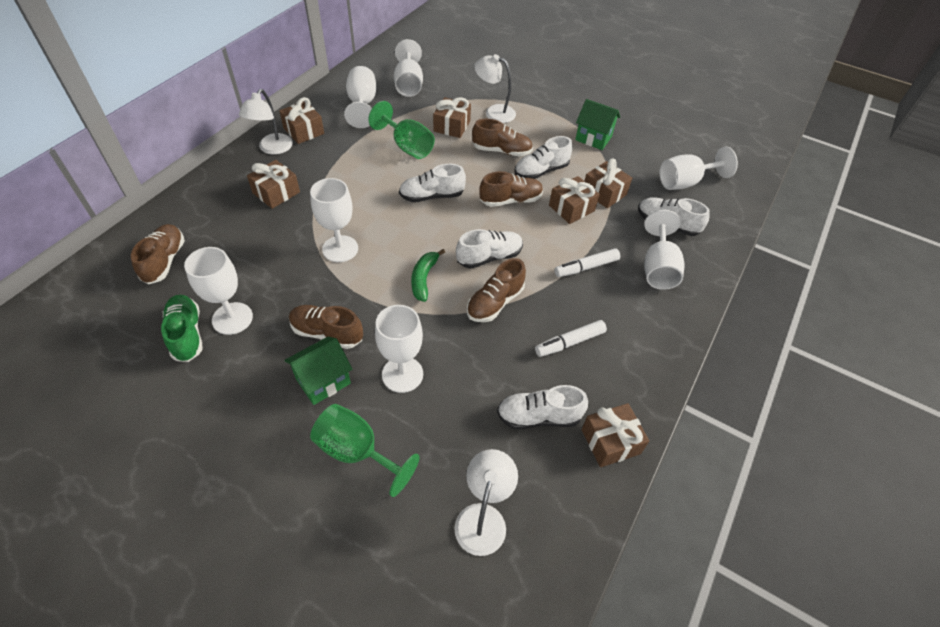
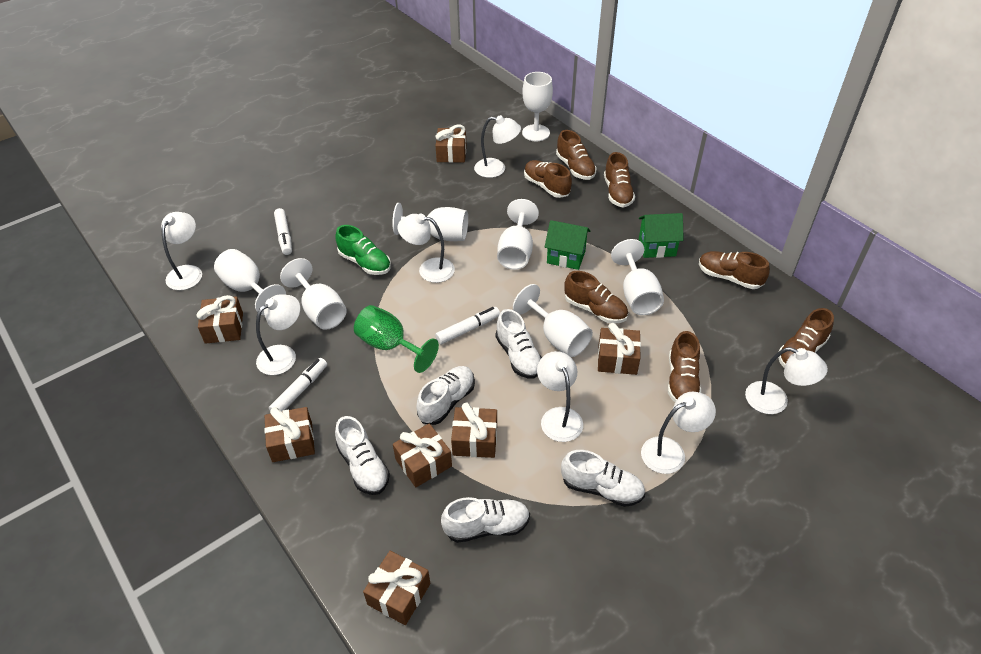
brown gift: 6 -> 7
brown shoe: 5 -> 7
green banana: 1 -> 0
green goblet: 2 -> 1
white lamp: 3 -> 7
white marker: 2 -> 3

